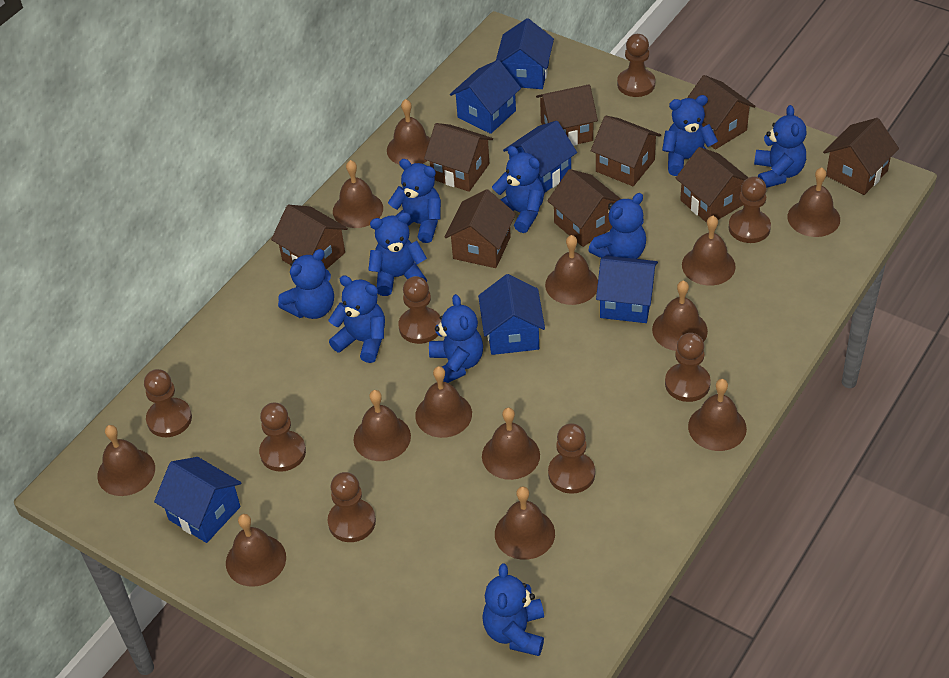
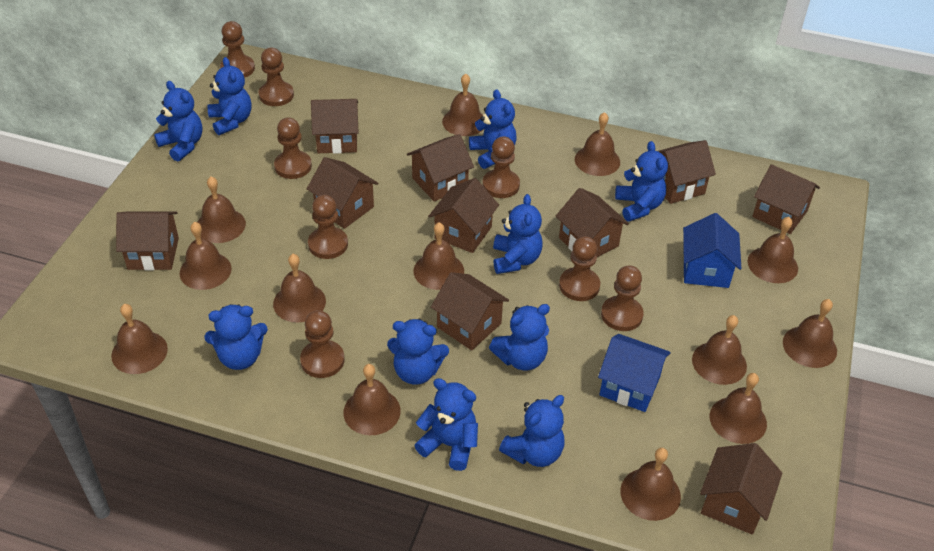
blue house: 6 -> 2
brown house: 9 -> 10

